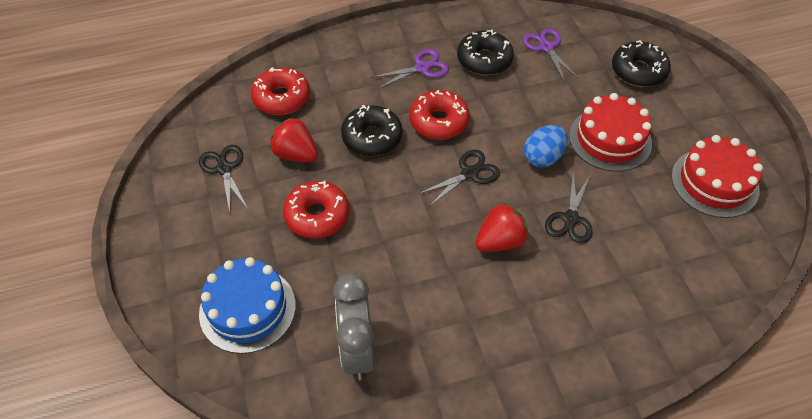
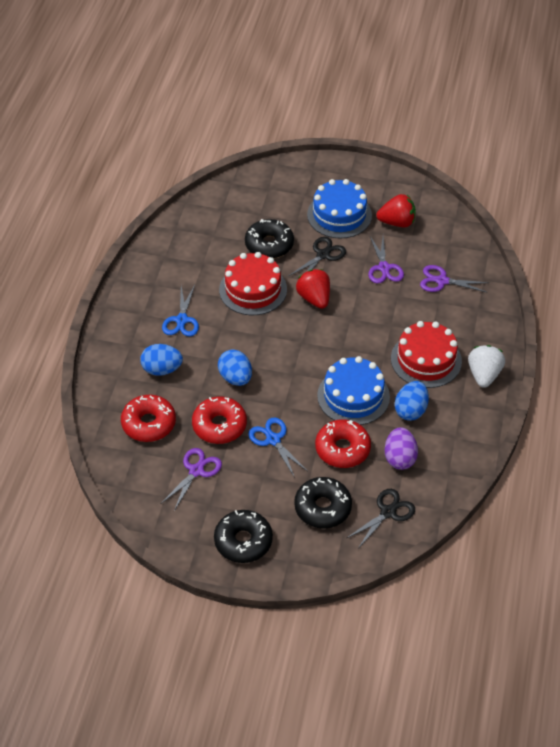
black scissors: 3 -> 2
blue cake: 1 -> 2
blue egg: 1 -> 3
blue scissors: 0 -> 2
grey clock: 1 -> 0
purple egg: 0 -> 1
purple scissors: 2 -> 3
white strawberry: 0 -> 1

